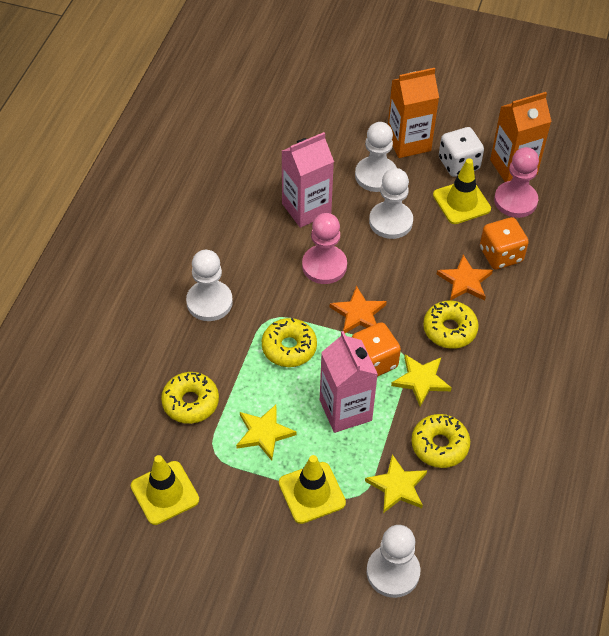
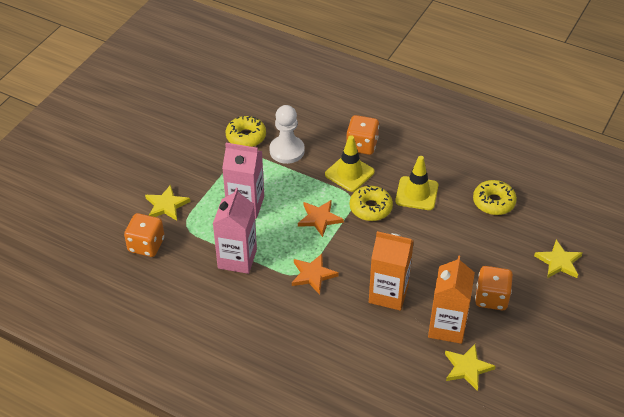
orange dice: 2 -> 3
pink pawn: 2 -> 0
white dice: 1 -> 0
white pawn: 4 -> 1
yellow donut: 4 -> 3
yellow traffic cone: 3 -> 2

